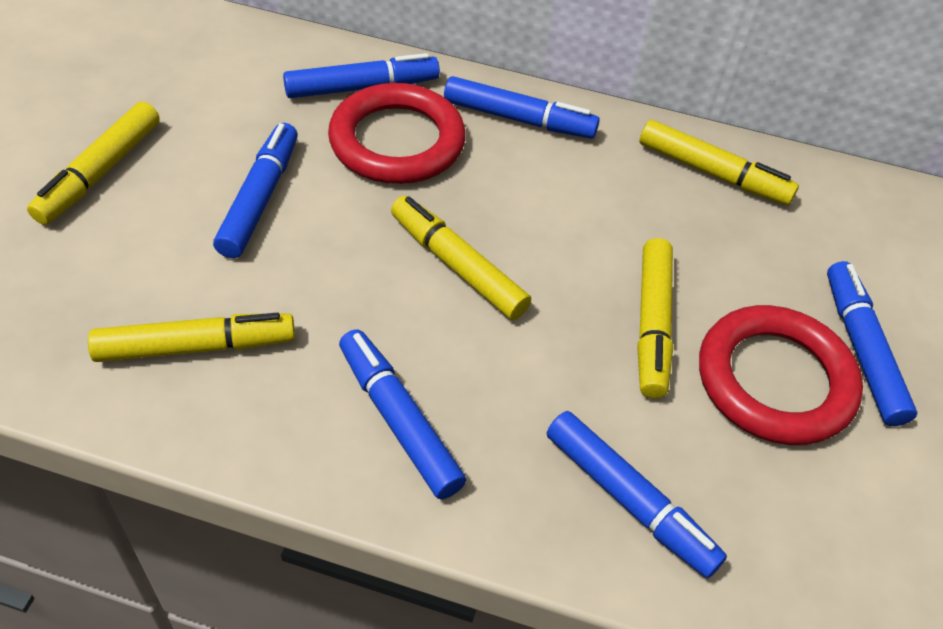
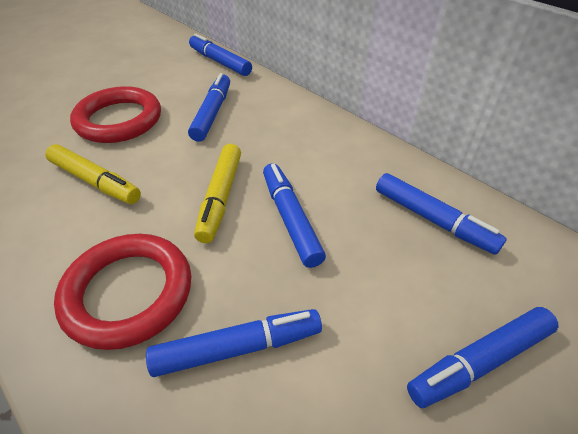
yellow marker: 5 -> 2

